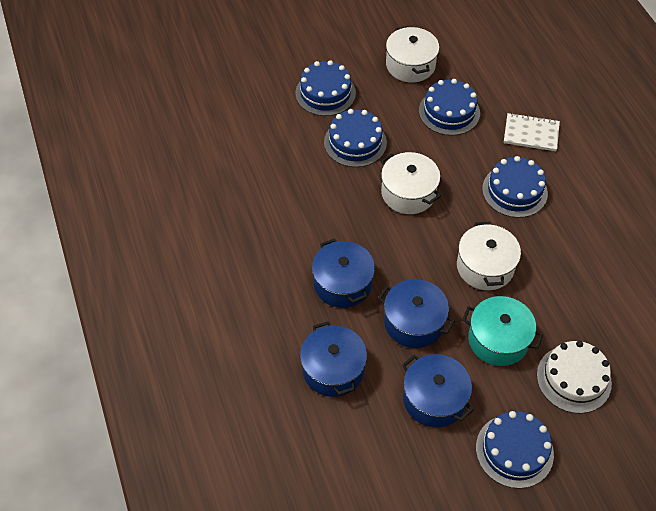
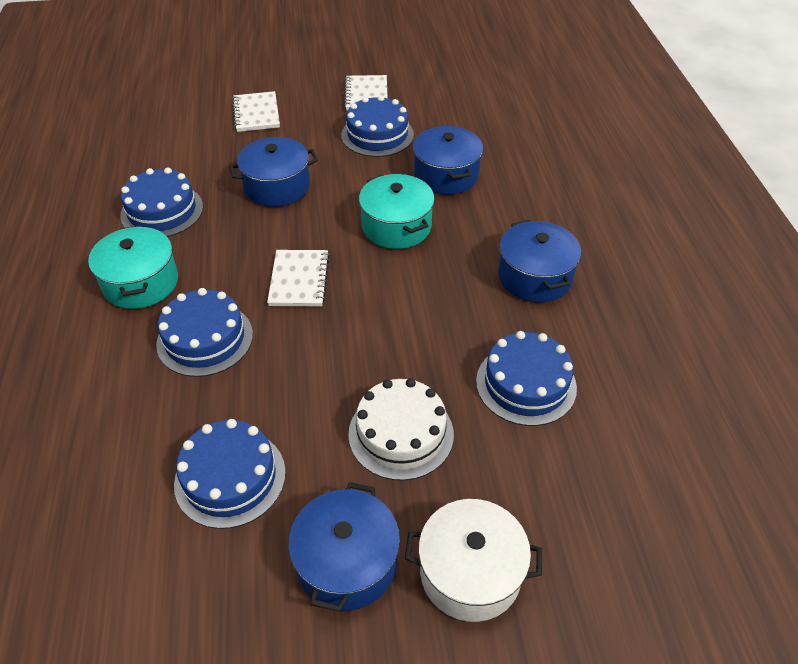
turquoise pot: 1 -> 2
white notebook: 1 -> 3
white pot: 3 -> 1

